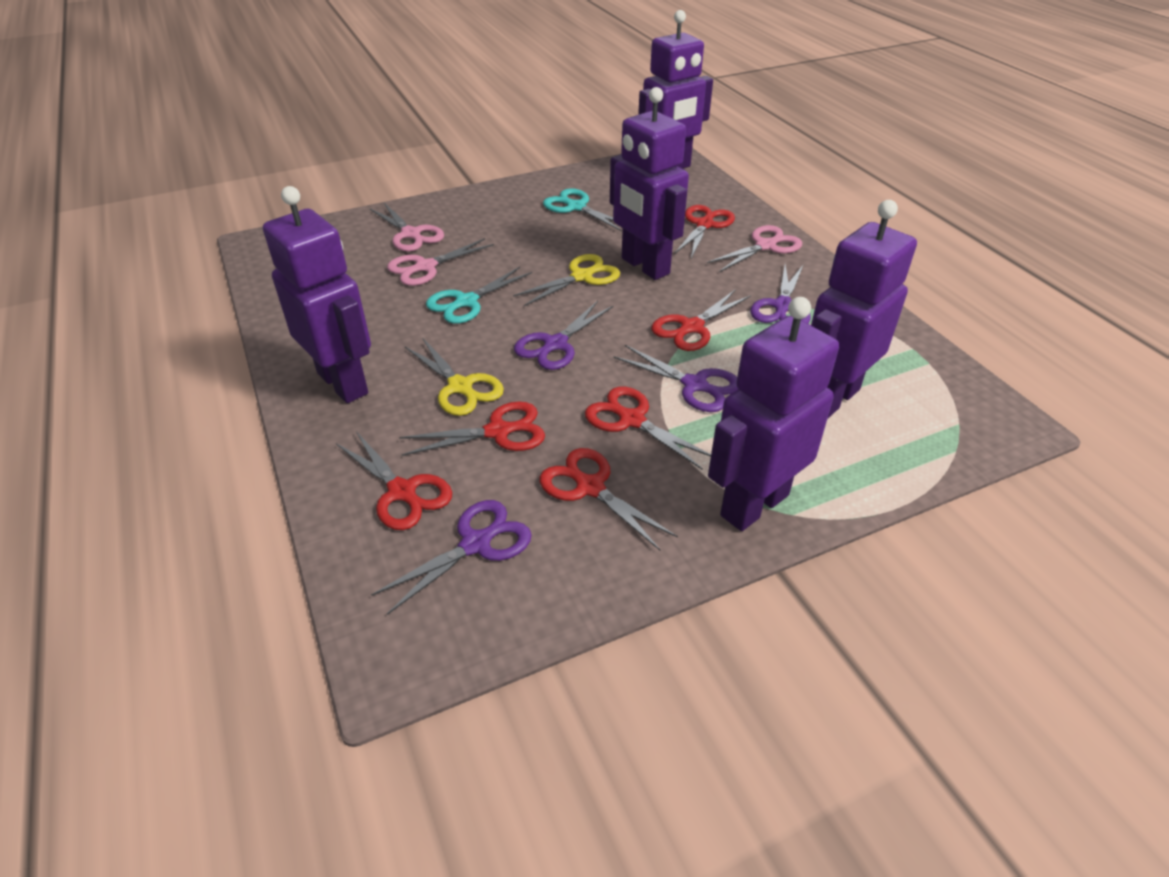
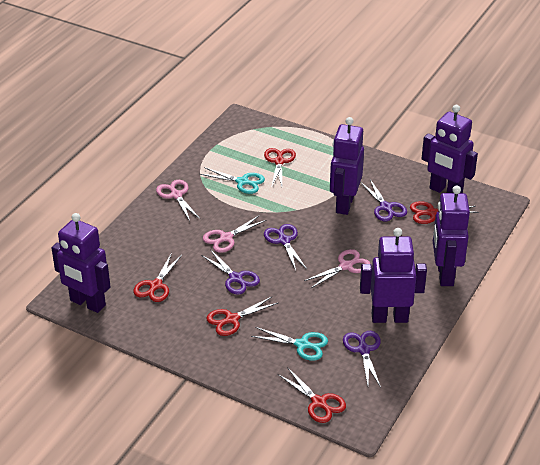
red scissors: 6 -> 5
yellow scissors: 2 -> 0

